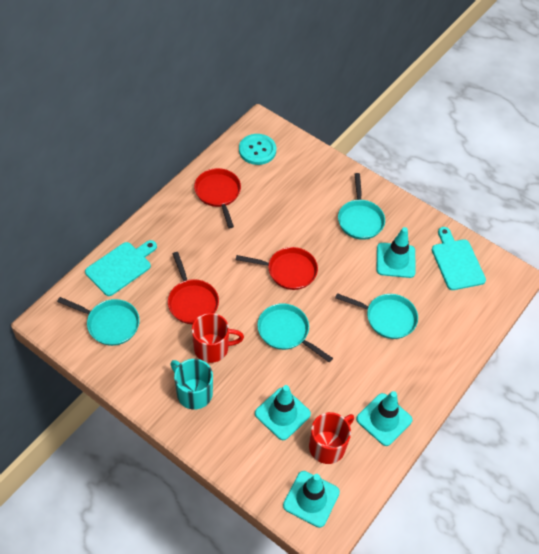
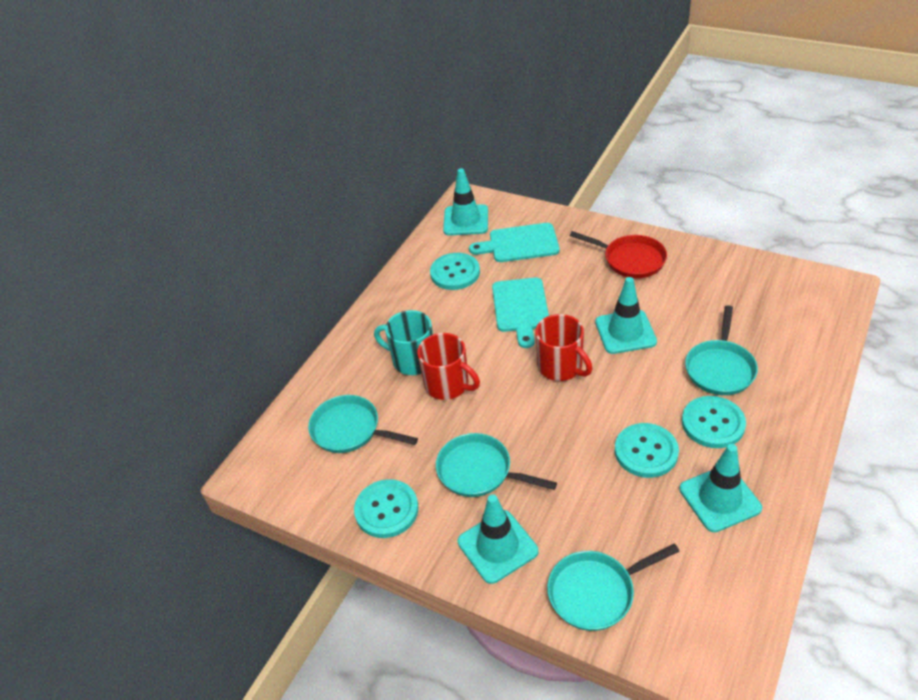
red pan: 3 -> 1
turquoise button: 1 -> 4

